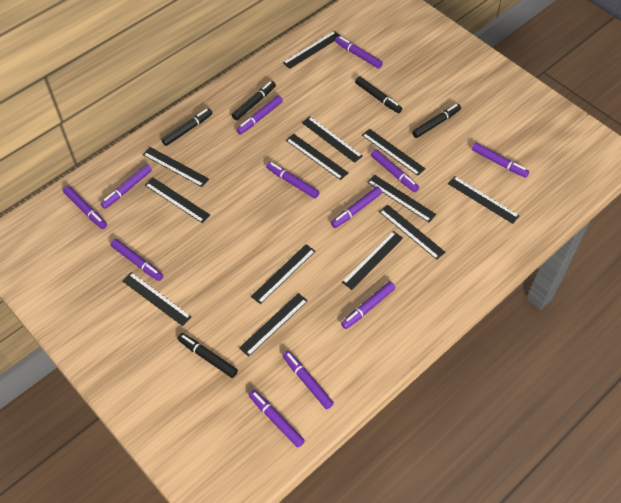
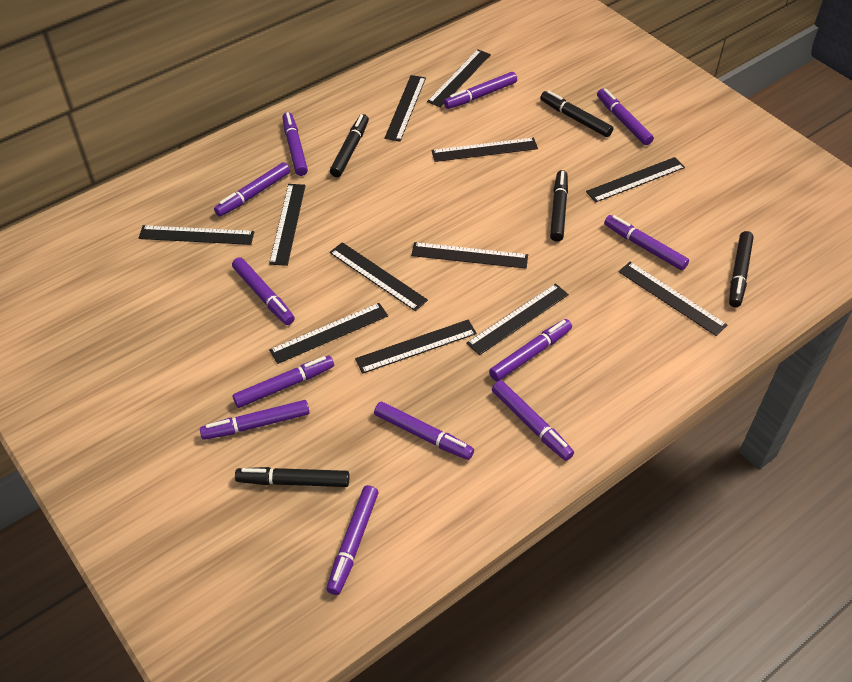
black ruler: 13 -> 12

